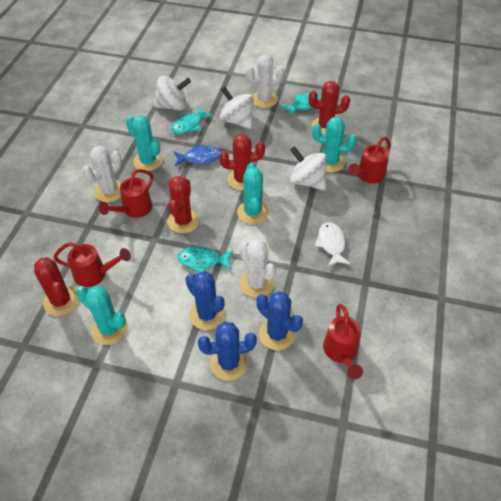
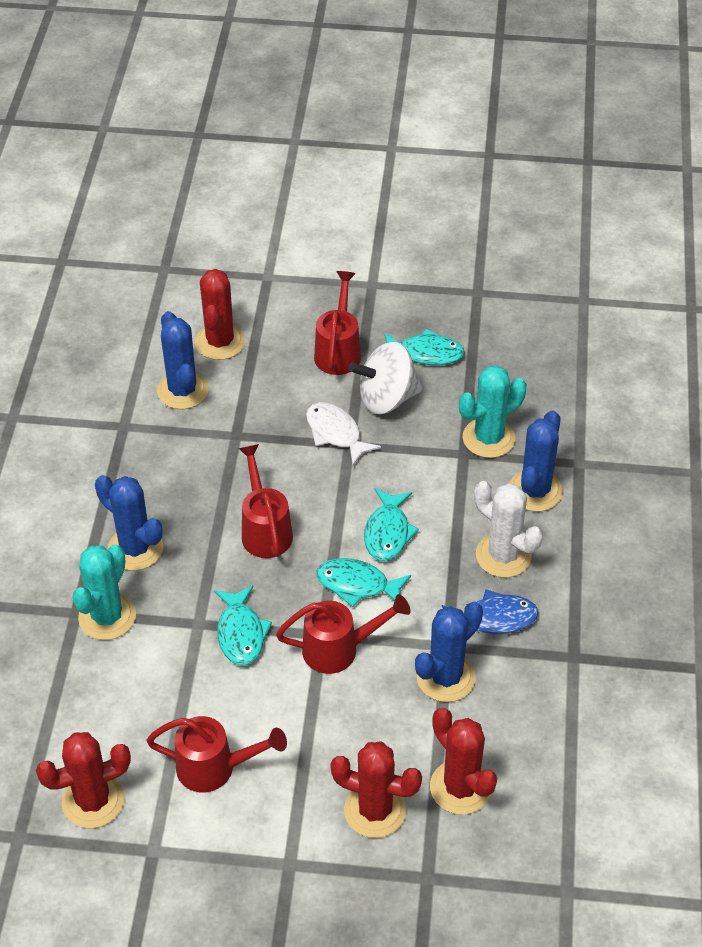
blue cactus: 3 -> 4
turquoise cactus: 4 -> 2
turquoise fish: 3 -> 4
white cactus: 3 -> 1
white spinning top: 3 -> 1

